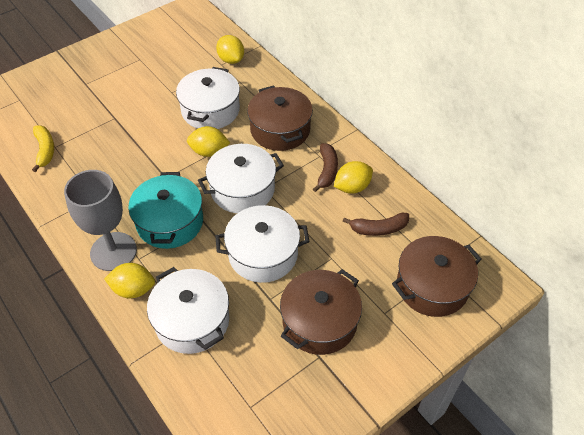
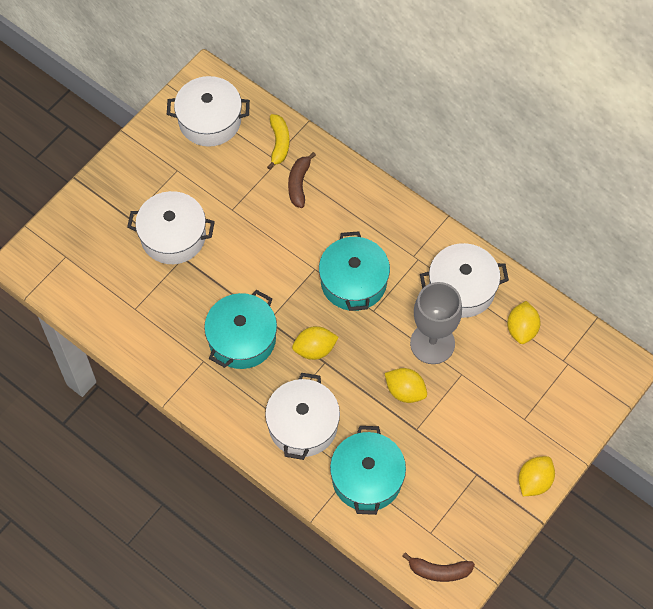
brown pot: 3 -> 0
turquoise pot: 1 -> 3

